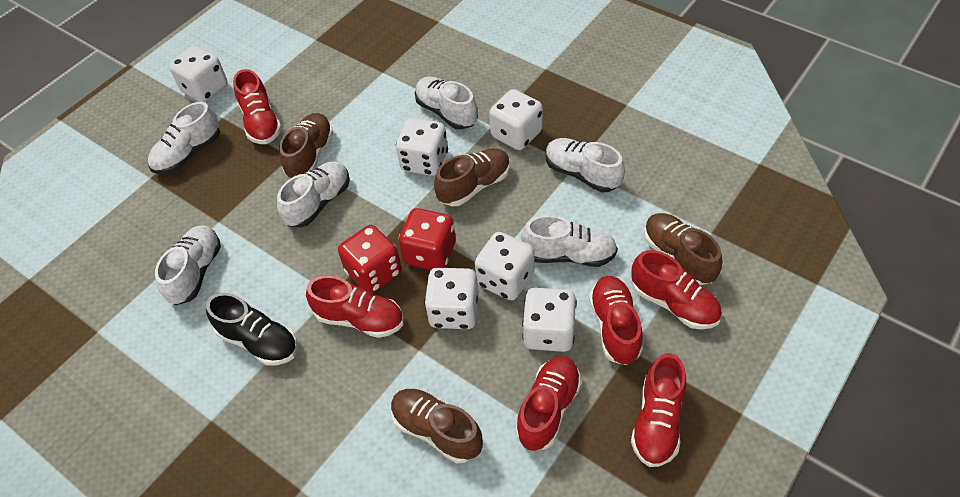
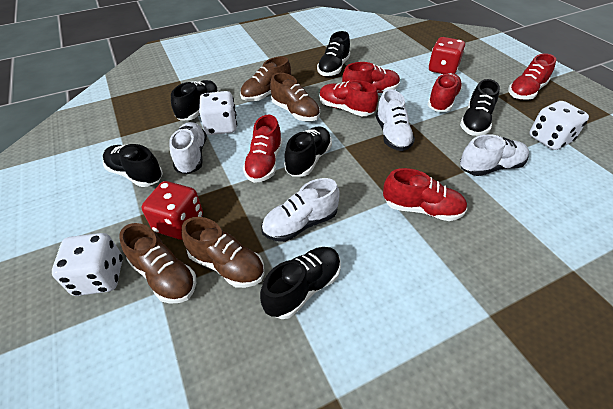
black shoe: 1 -> 6
white dice: 6 -> 3
white shoe: 6 -> 4

